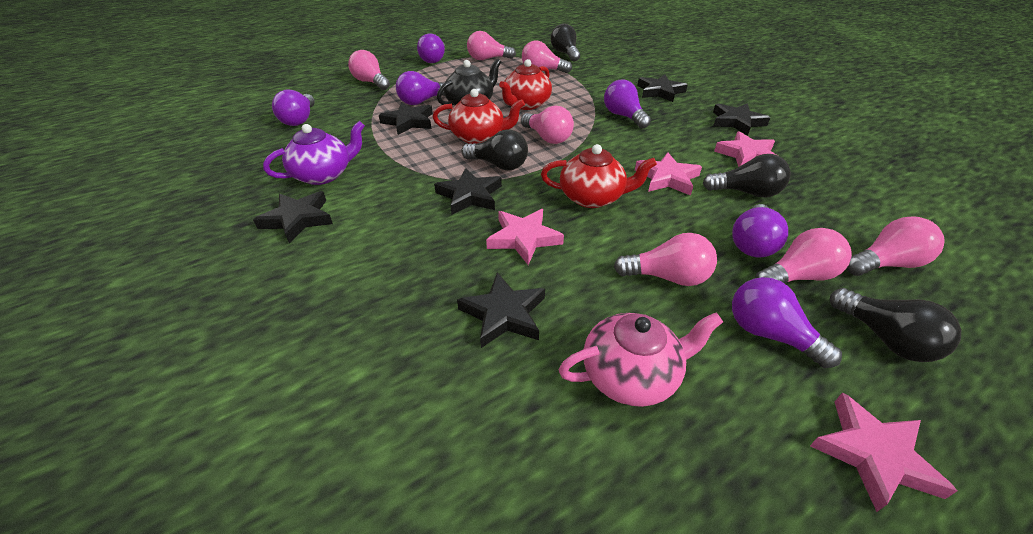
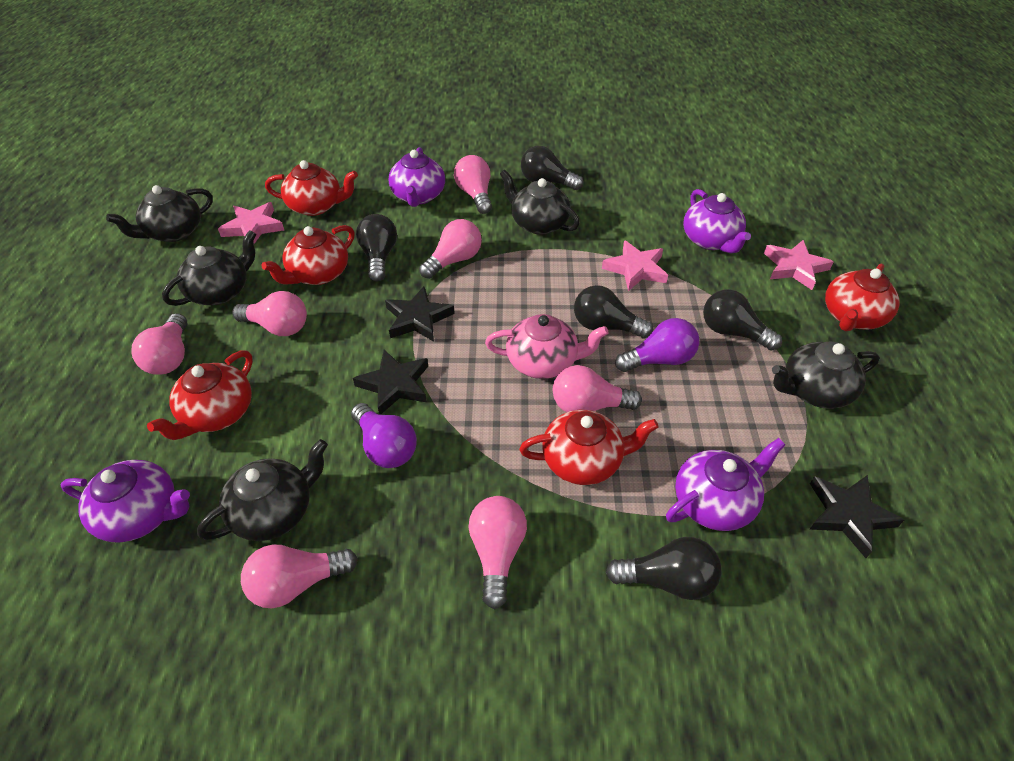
black light bulb: 4 -> 5
black star: 6 -> 3
black teapot: 1 -> 5
pink star: 4 -> 3
purple light bulb: 6 -> 2
purple teapot: 1 -> 4
red teapot: 3 -> 5

